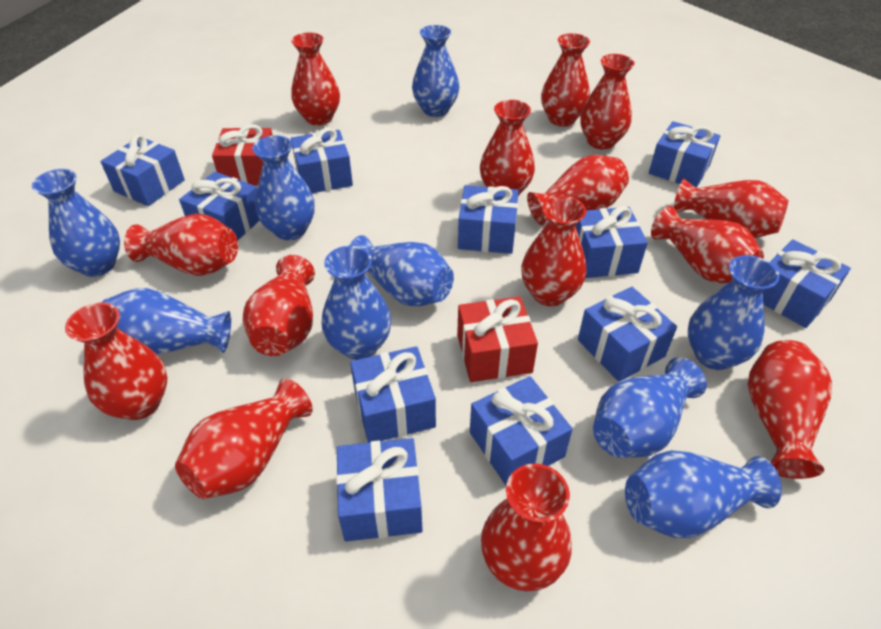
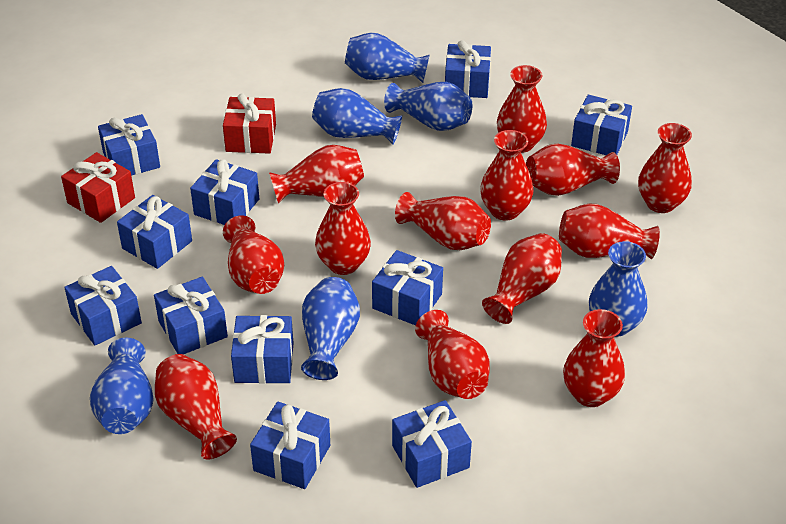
blue vase: 9 -> 6
red vase: 14 -> 13

